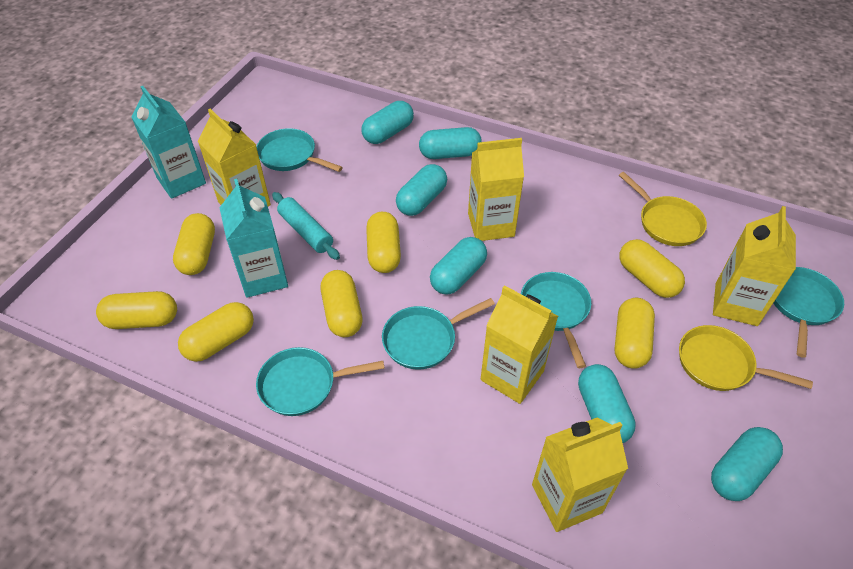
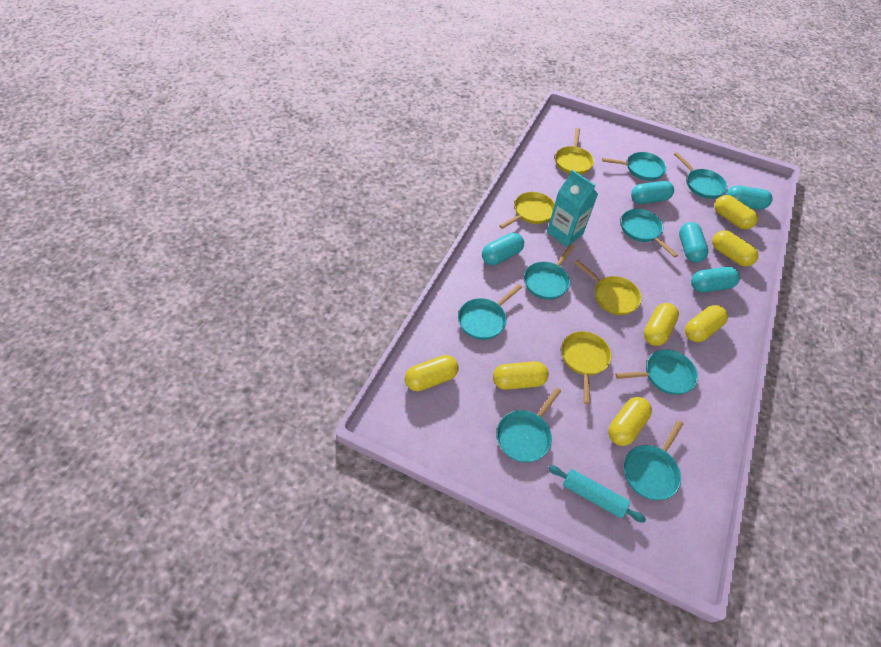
turquoise capsule: 6 -> 5
turquoise carton: 2 -> 1
turquoise pan: 5 -> 8
yellow carton: 5 -> 0
yellow pan: 2 -> 4

